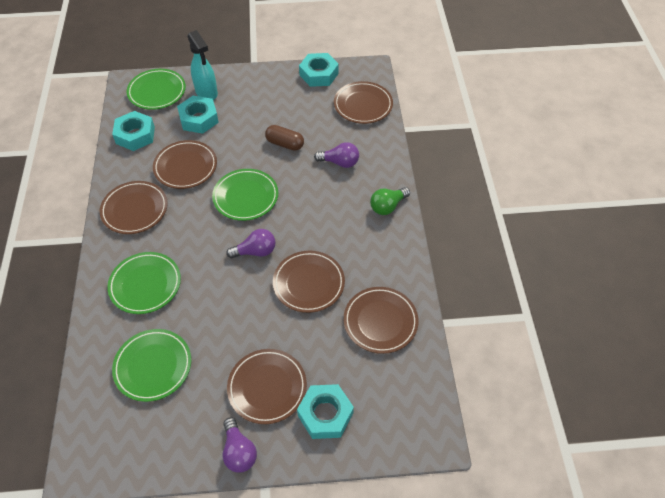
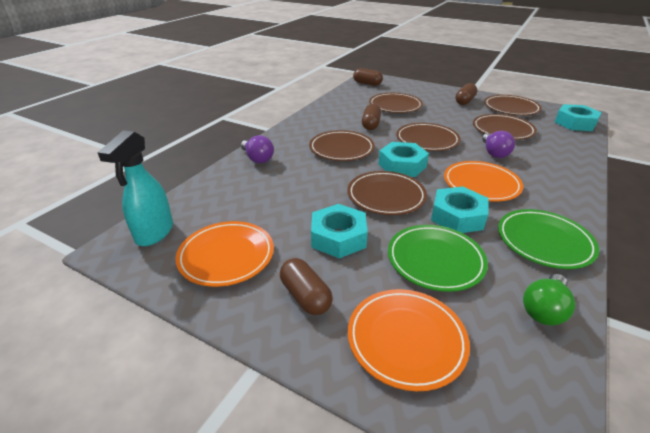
brown capsule: 1 -> 4
green plate: 4 -> 2
orange plate: 0 -> 3
purple light bulb: 3 -> 2

